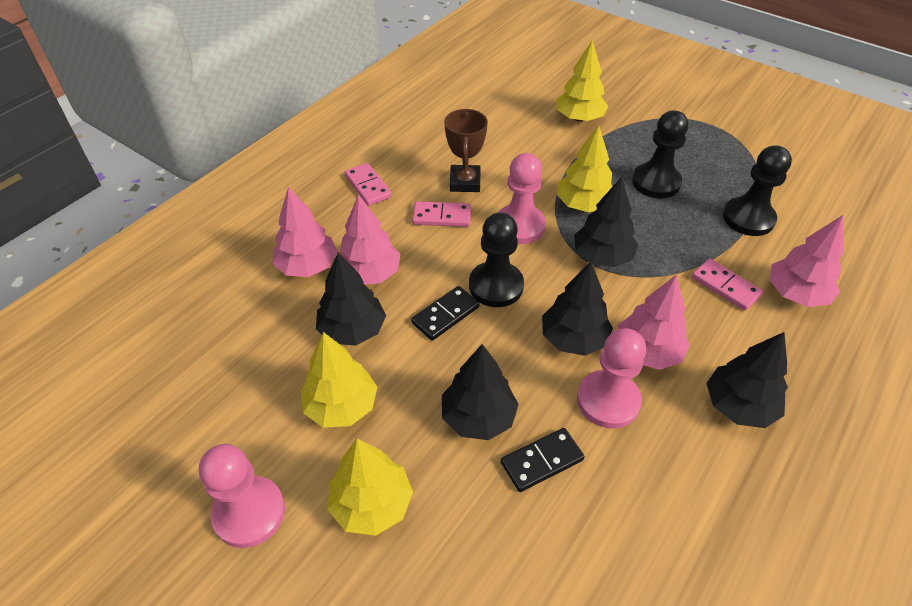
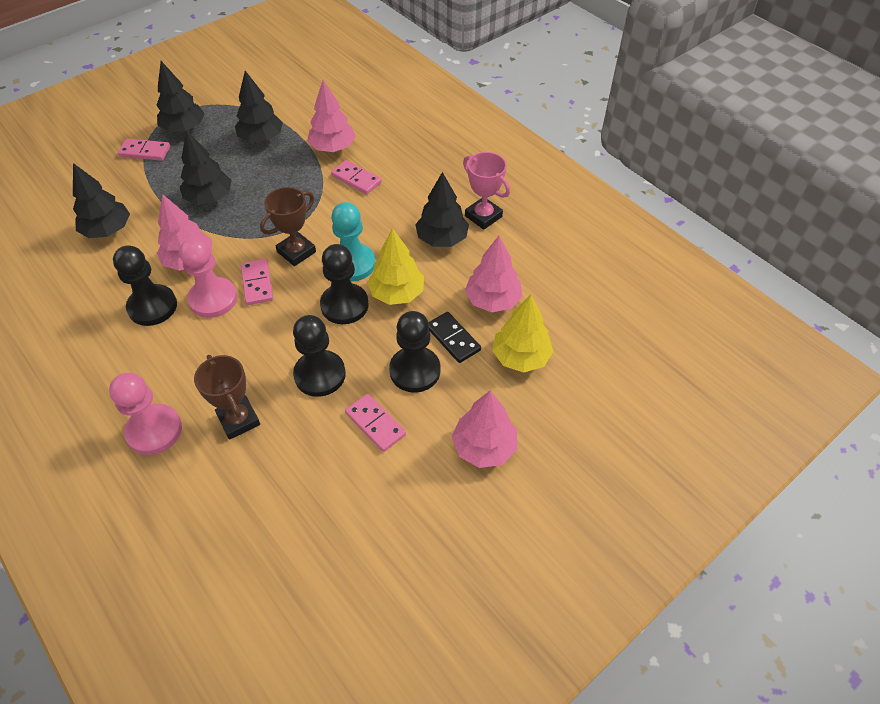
black domino: 2 -> 1
black pawn: 3 -> 4
brown trophy: 1 -> 2
pink domino: 3 -> 4
pink pawn: 3 -> 2
pink trophy: 0 -> 1
turquoise pawn: 0 -> 1
yellow tree: 4 -> 2

